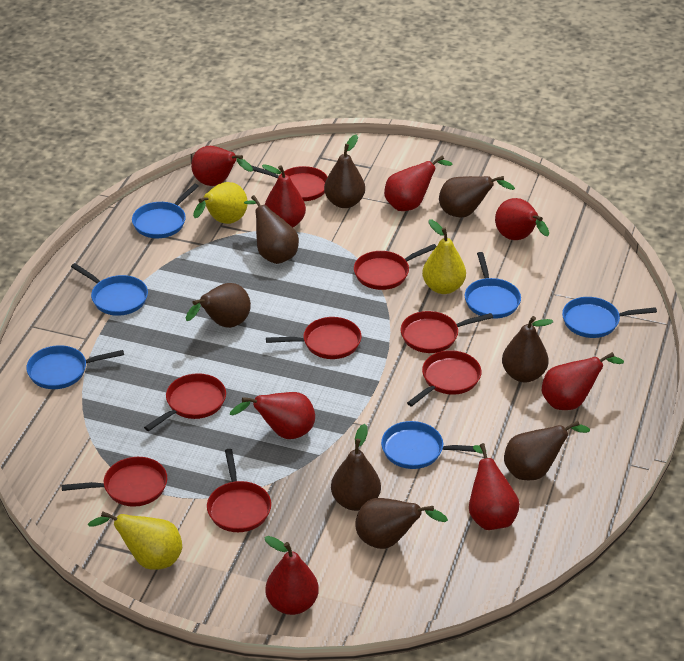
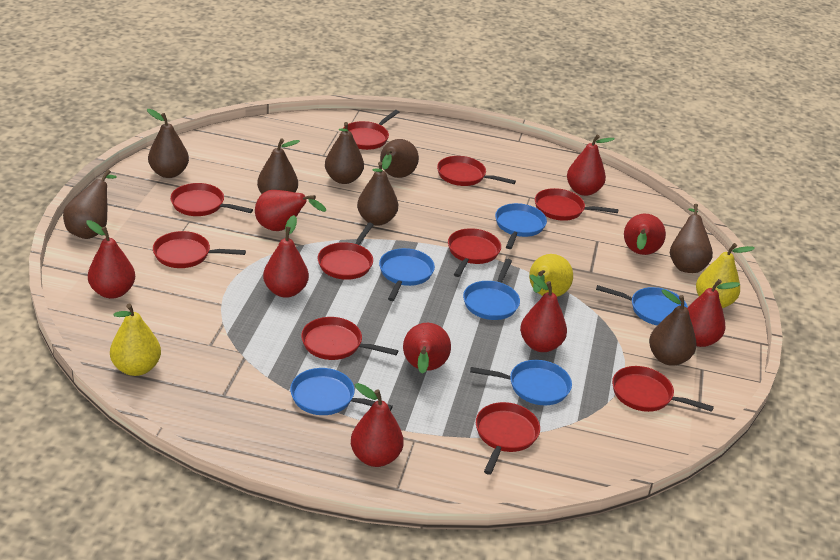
red pan: 8 -> 10
red pear: 8 -> 9

